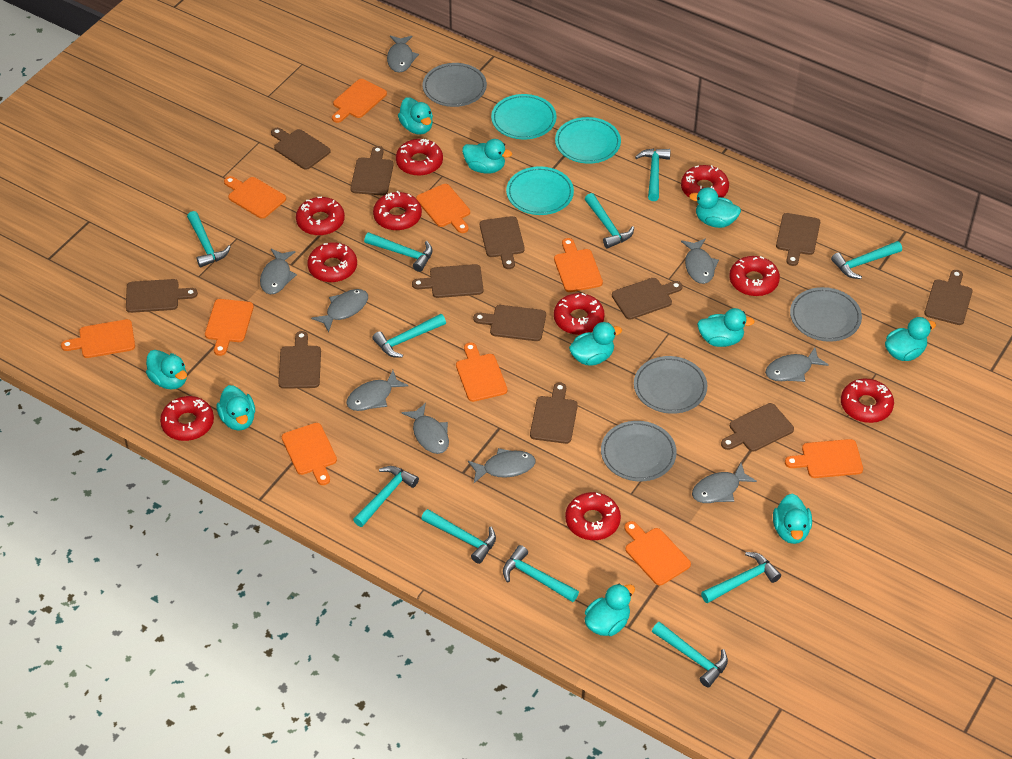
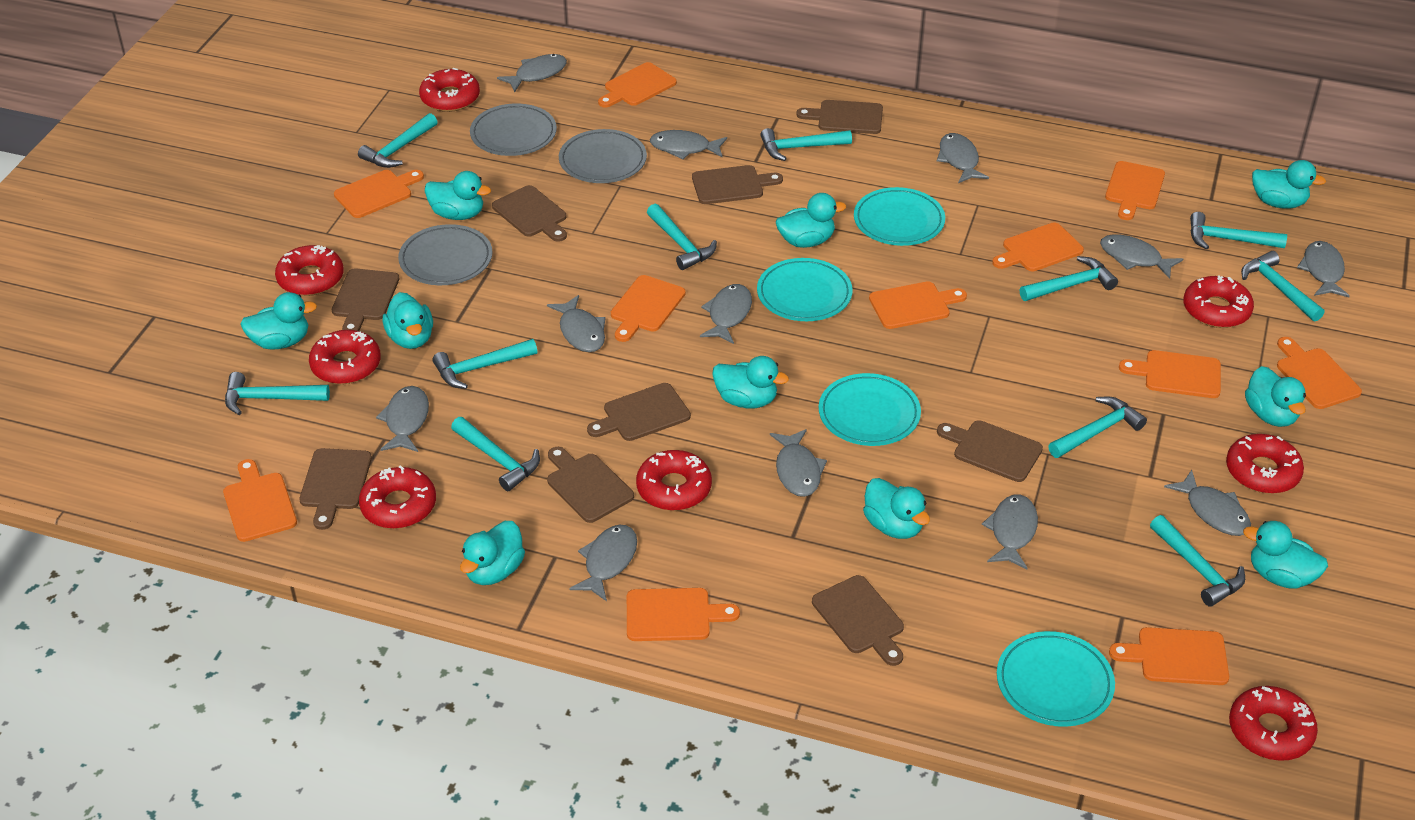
brown cutting board: 12 -> 9
grey fish: 9 -> 12
grey plate: 4 -> 3
orange cutting board: 10 -> 11
red donut: 10 -> 8
turquoise plate: 3 -> 4

